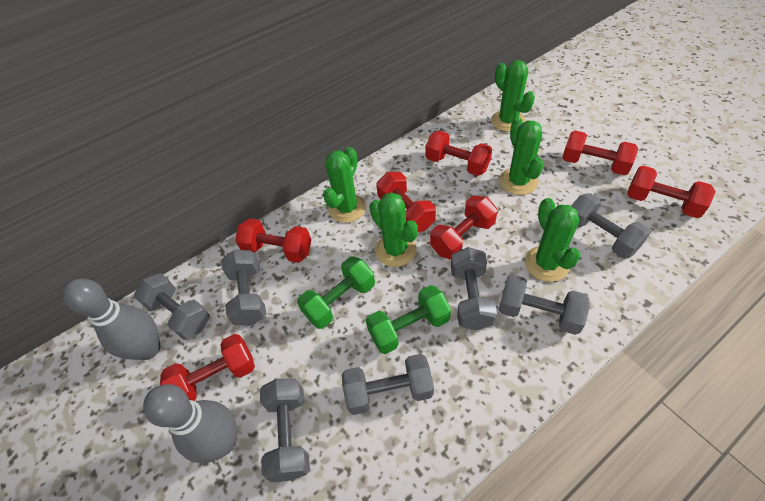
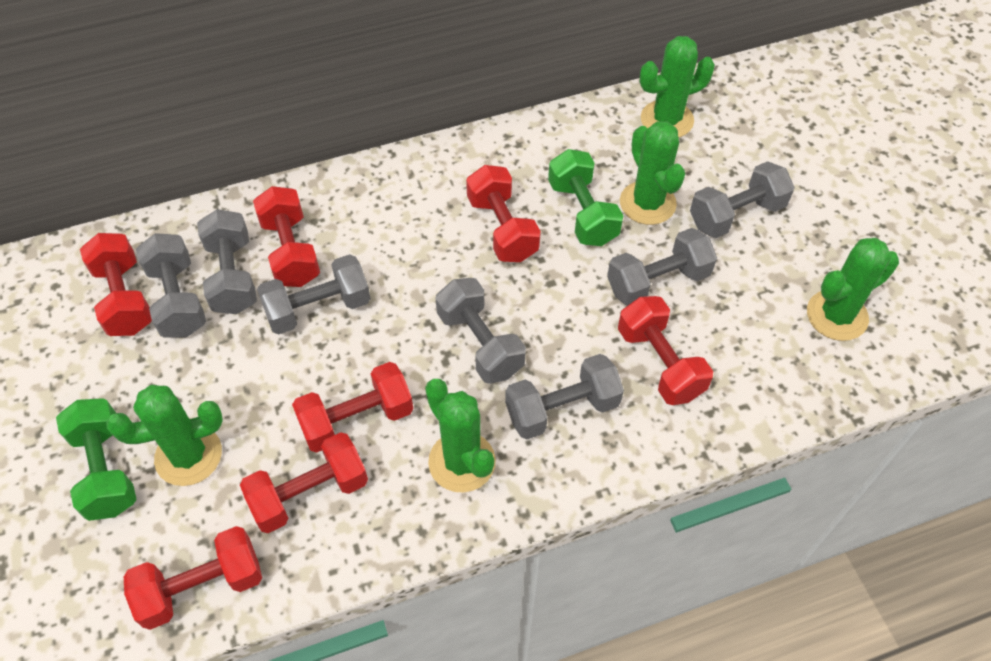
grey bowling pin: 2 -> 0

